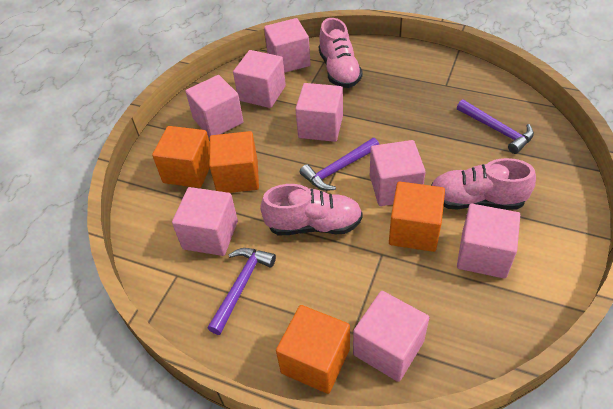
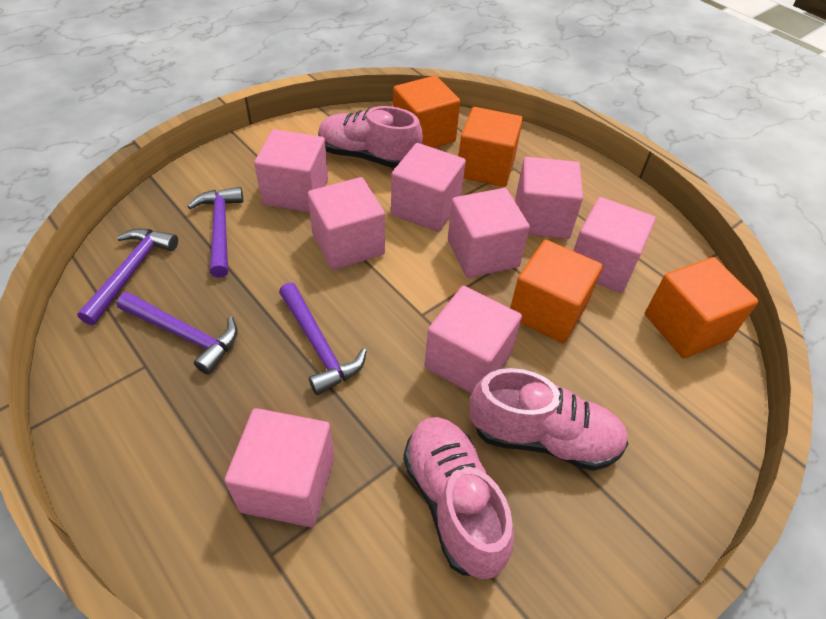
purple hammer: 3 -> 4

